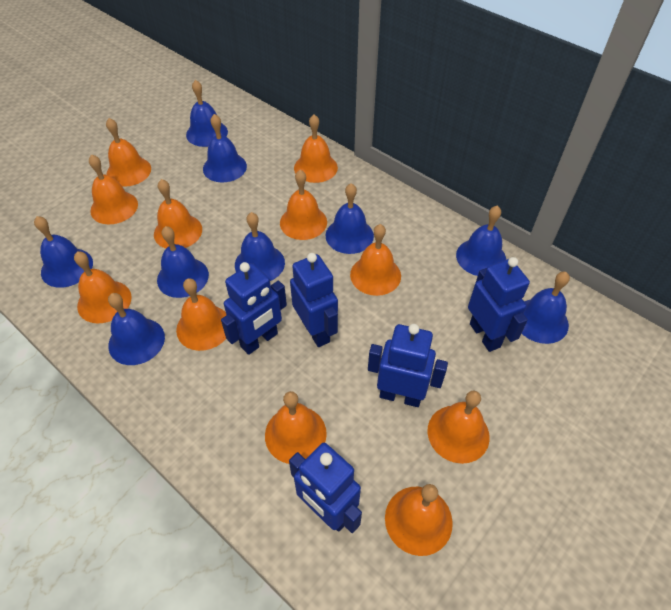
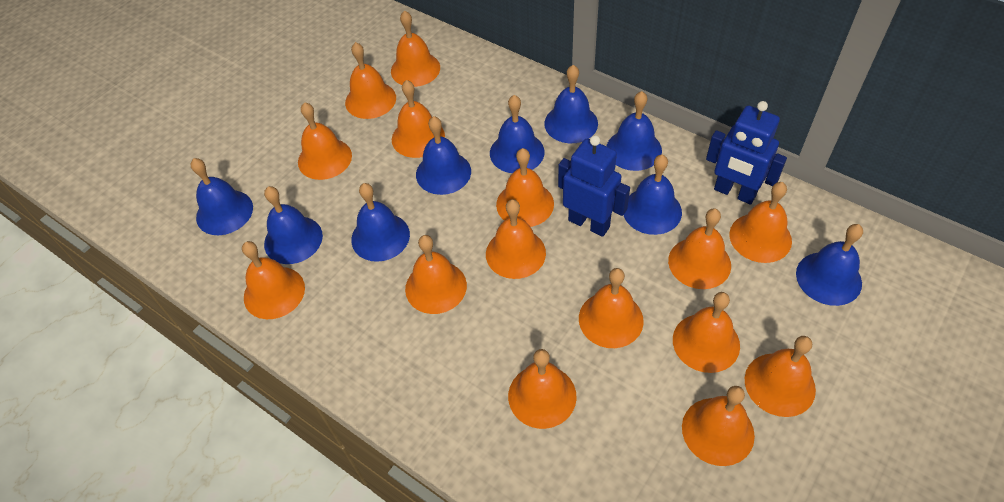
blue robot: 5 -> 2
orange bell: 11 -> 15

